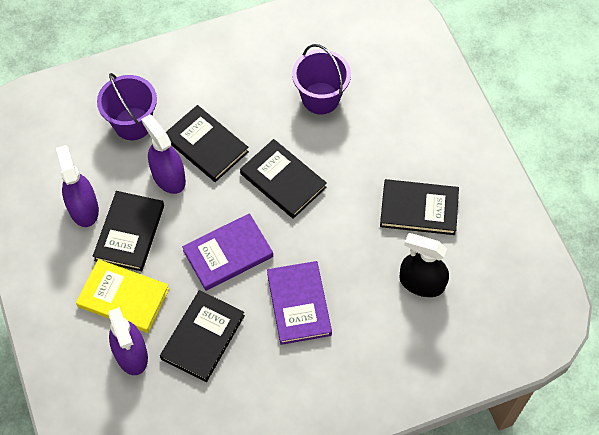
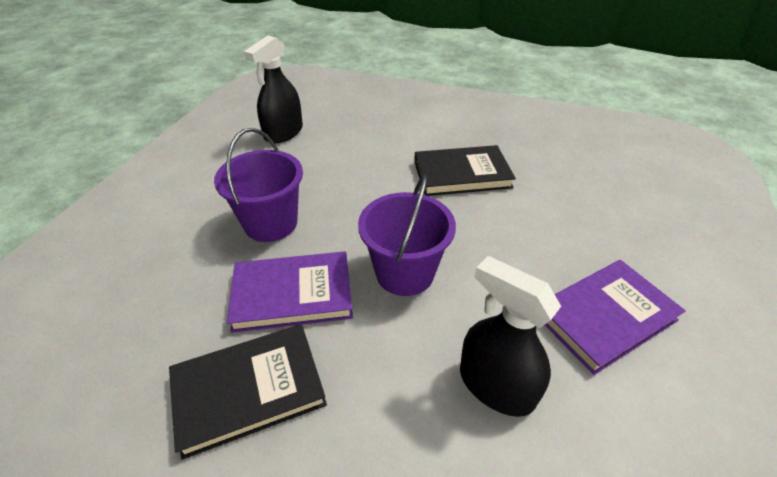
black book: 5 -> 2
black spray bottle: 1 -> 2
purple spray bottle: 3 -> 0
yellow book: 1 -> 0

